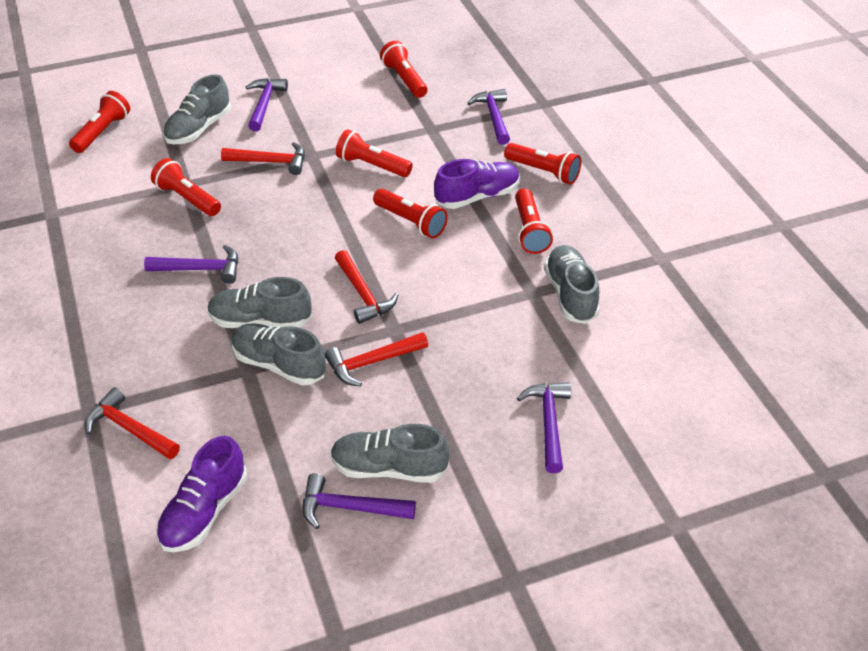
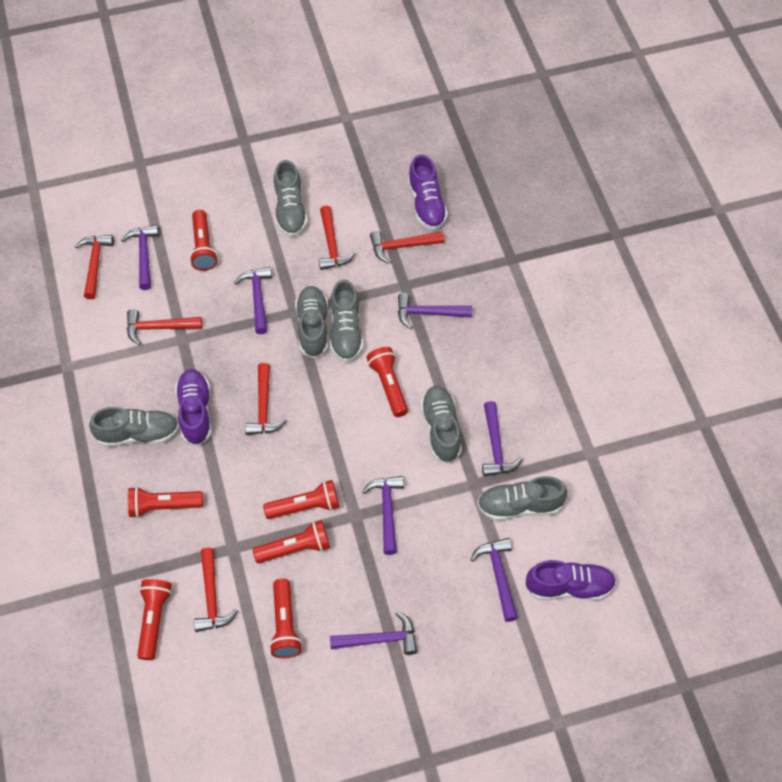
grey shoe: 5 -> 6
purple hammer: 5 -> 7
purple shoe: 2 -> 3
red hammer: 4 -> 6

